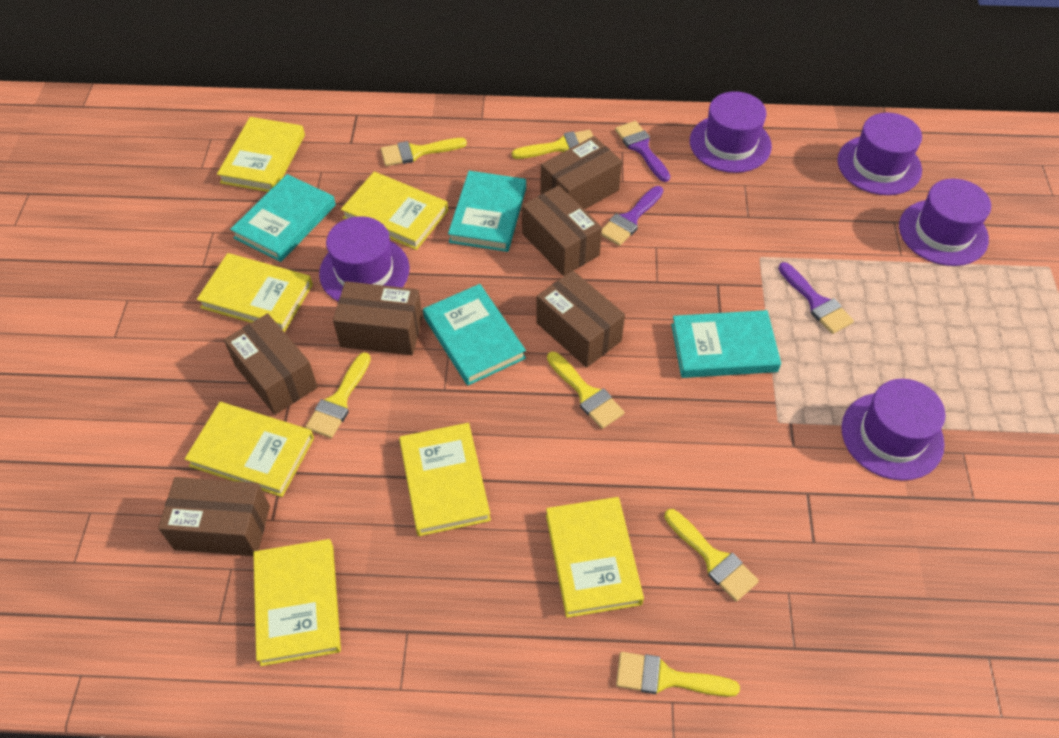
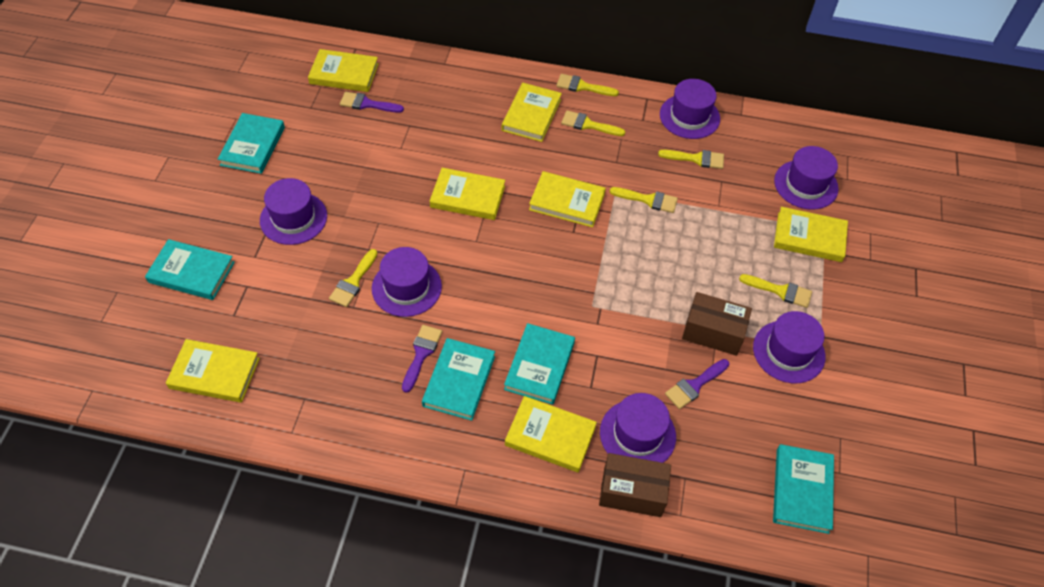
brown box: 6 -> 2
purple hat: 5 -> 6
turquoise book: 4 -> 5

